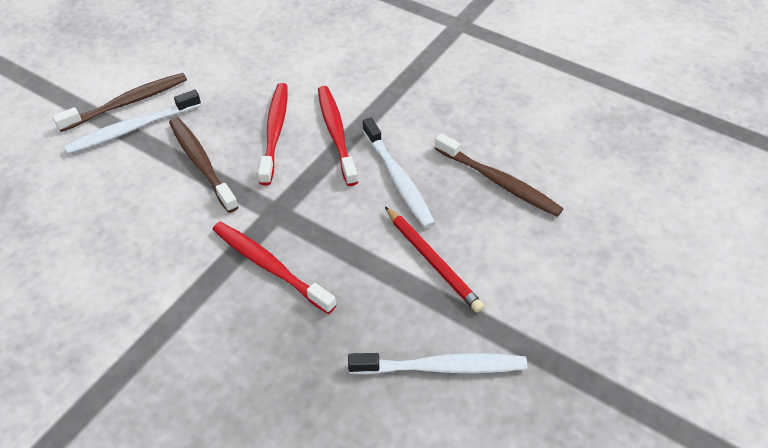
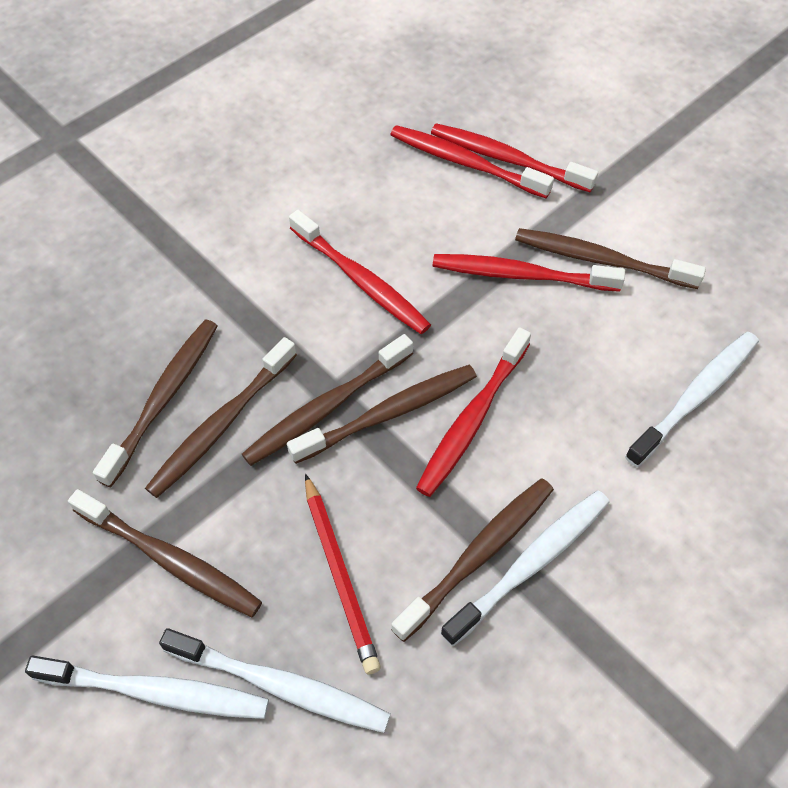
brown toothbrush: 3 -> 7
red toothbrush: 3 -> 5
white toothbrush: 3 -> 4

